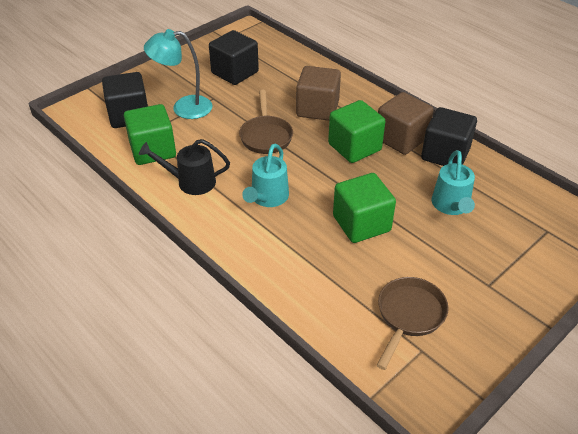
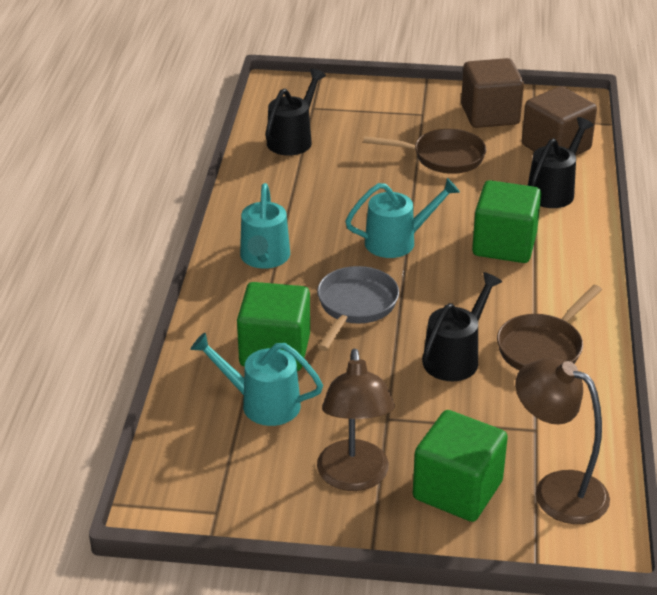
black cube: 3 -> 0
black watering can: 1 -> 3
brown lamp: 0 -> 2
grey pan: 0 -> 1
turquoise lamp: 1 -> 0
turquoise watering can: 2 -> 3

